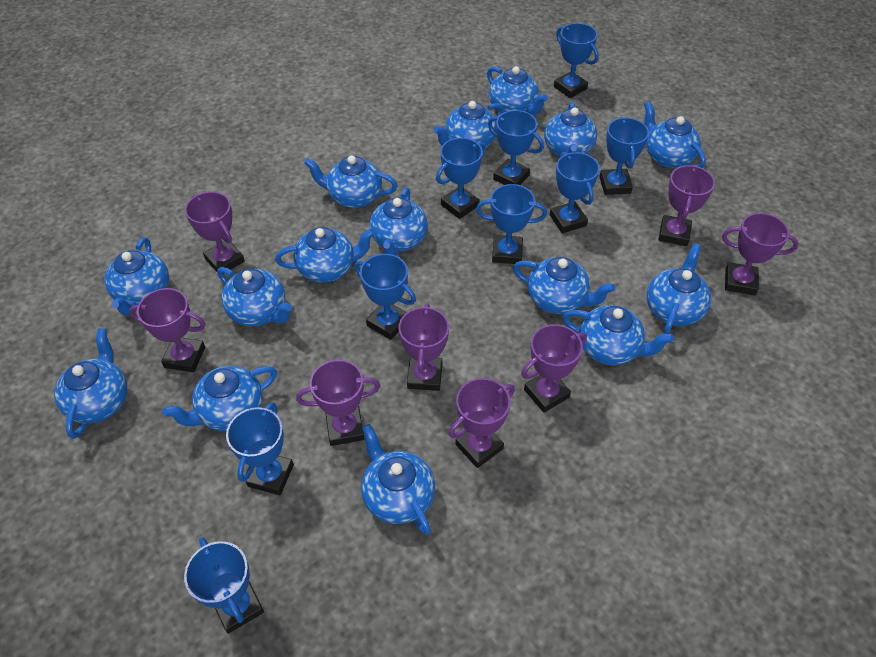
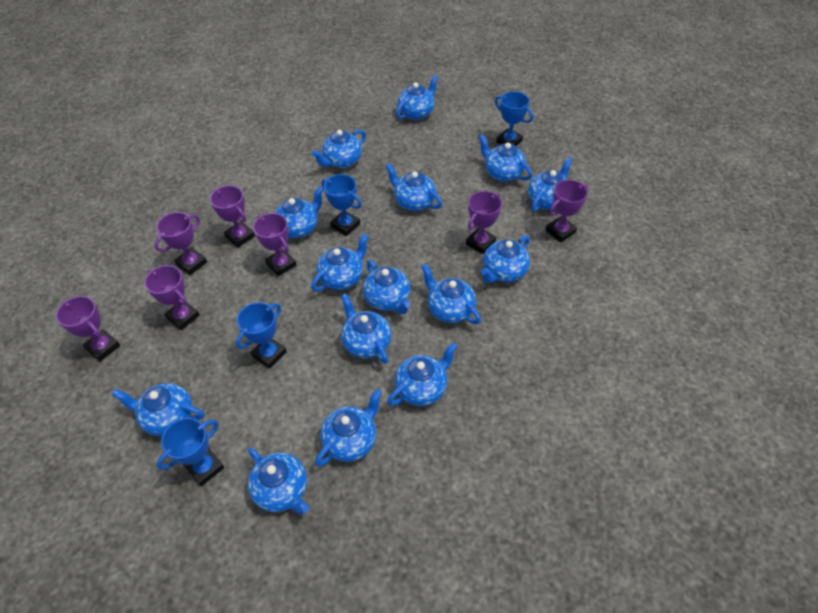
blue trophy: 9 -> 4
purple trophy: 8 -> 7

